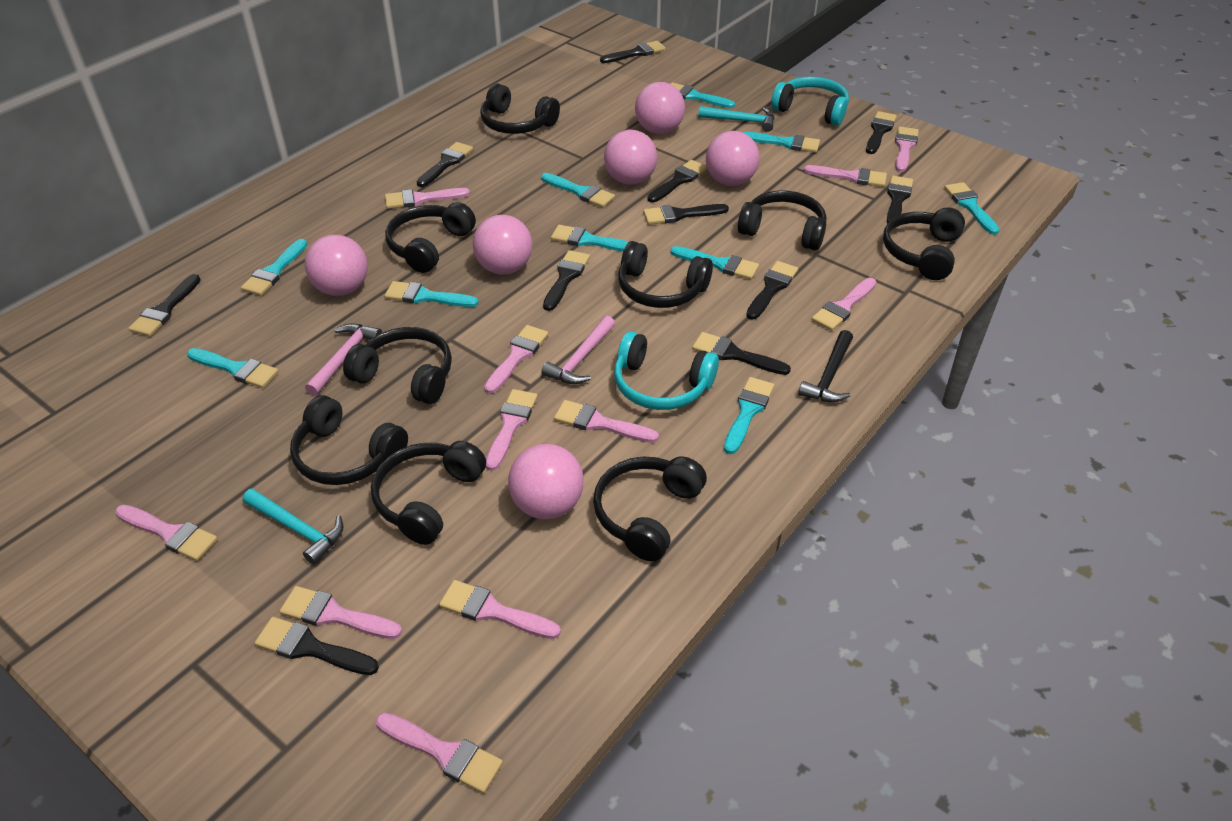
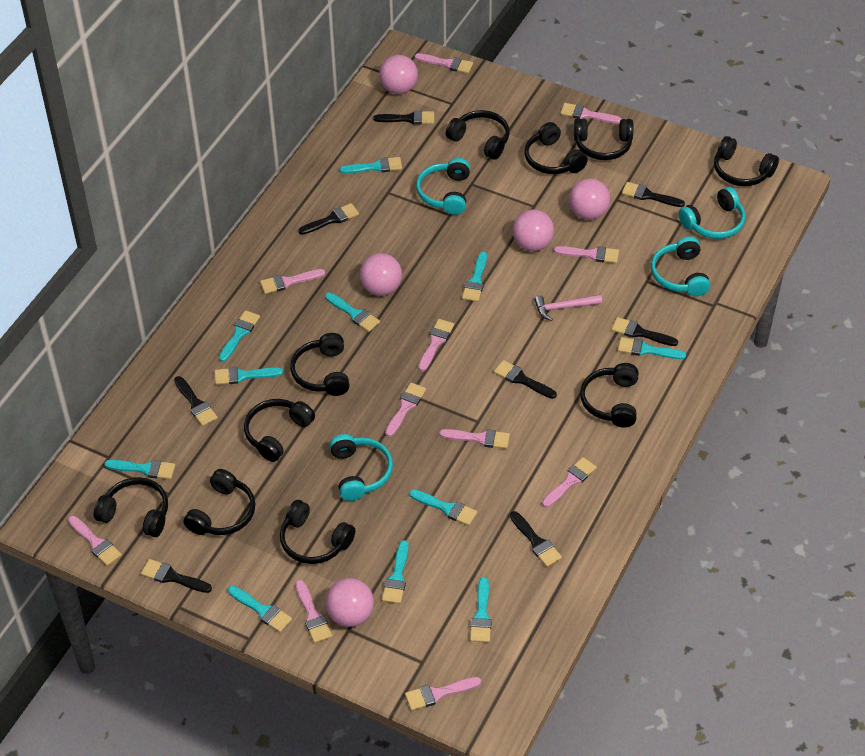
black brush: 11 -> 8
black hammer: 1 -> 0
black headphones: 9 -> 10
pink ball: 6 -> 5
pink hammer: 2 -> 1
turquoise brush: 10 -> 11
turquoise hammer: 2 -> 0
turquoise headphones: 2 -> 4

